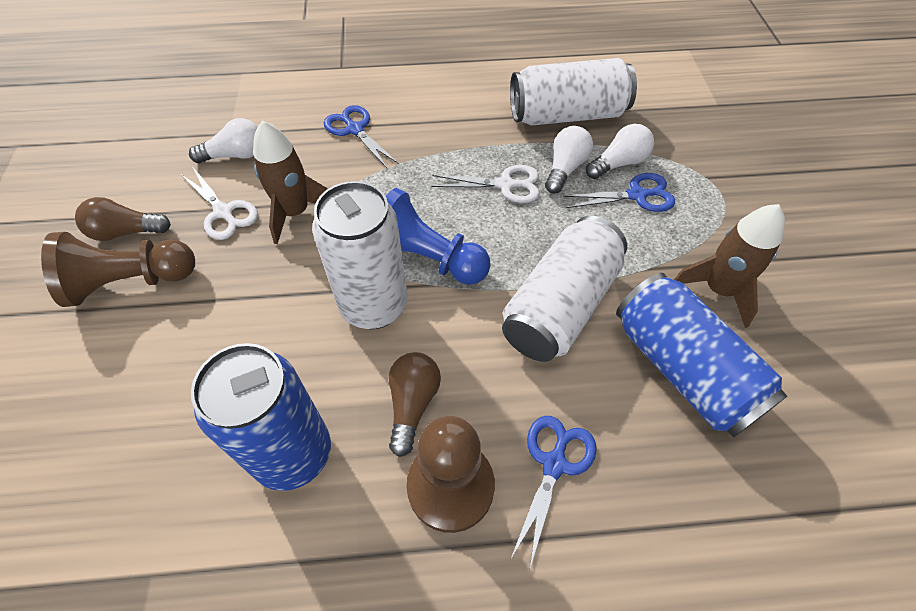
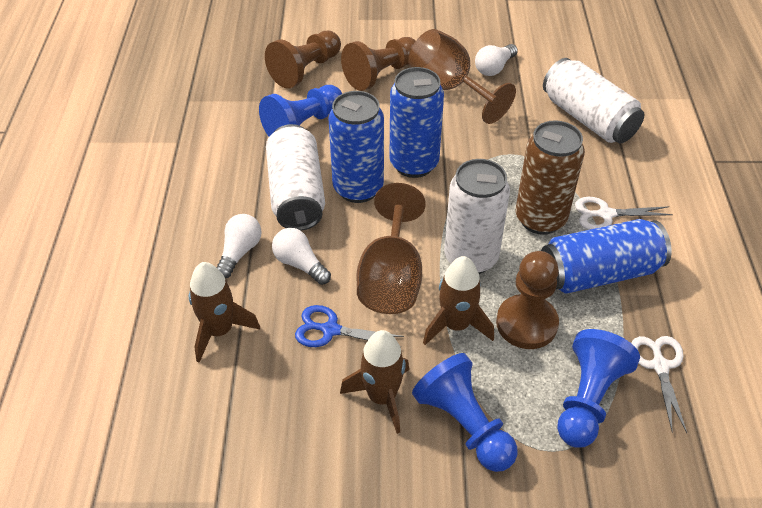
blue can: 2 -> 3
blue pawn: 1 -> 3
blue scissors: 3 -> 1
brown can: 0 -> 1
brown goblet: 0 -> 2
brown light bulb: 2 -> 0
brown pawn: 2 -> 3
brown rocket: 2 -> 3

